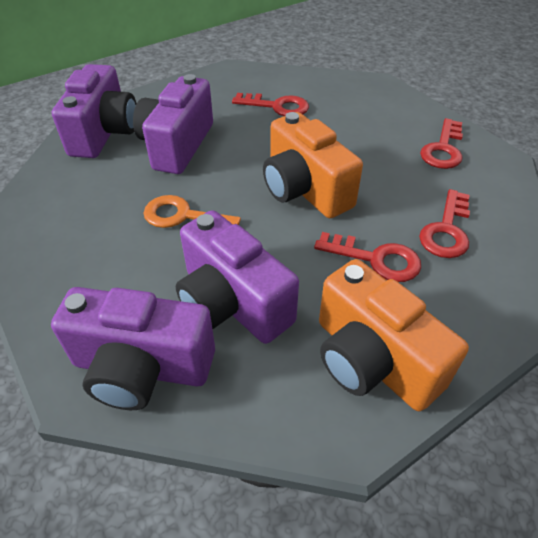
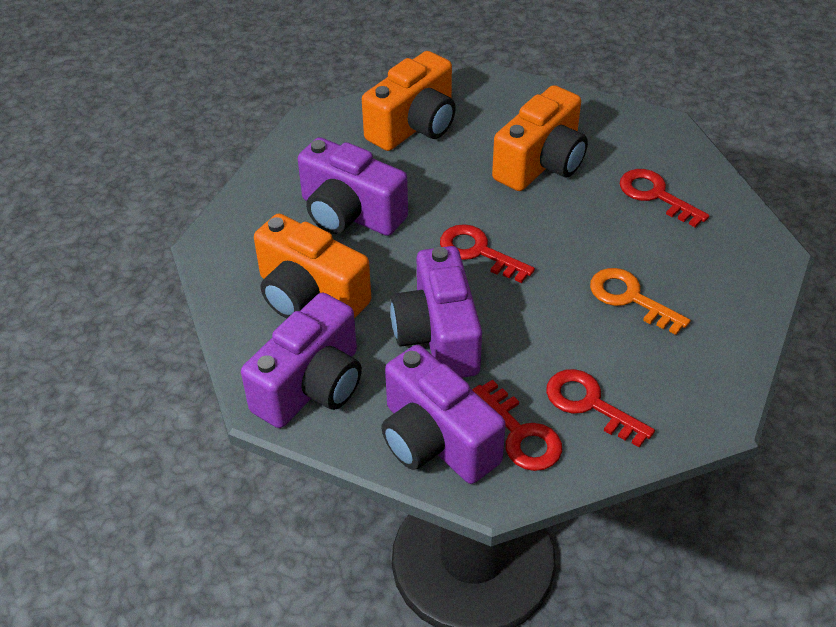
orange camera: 2 -> 3

